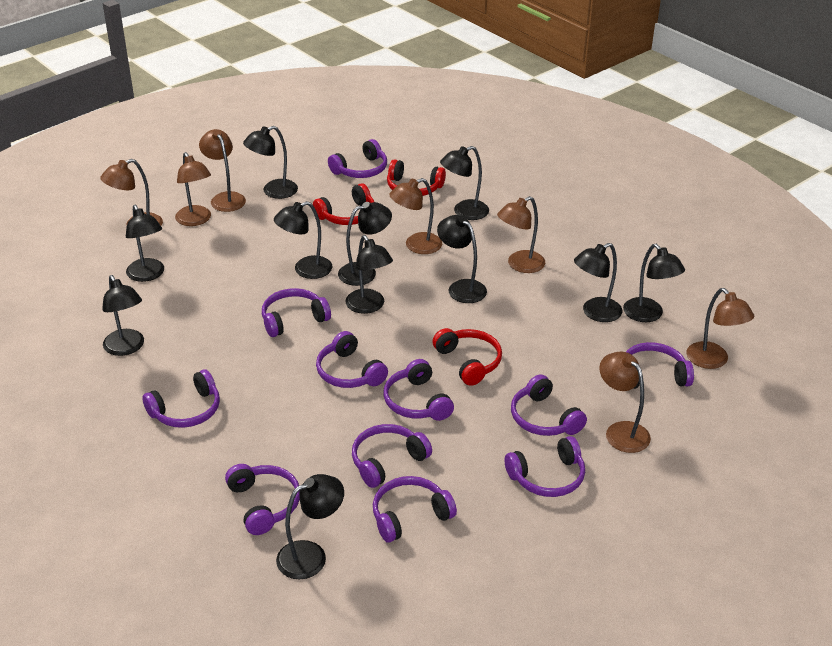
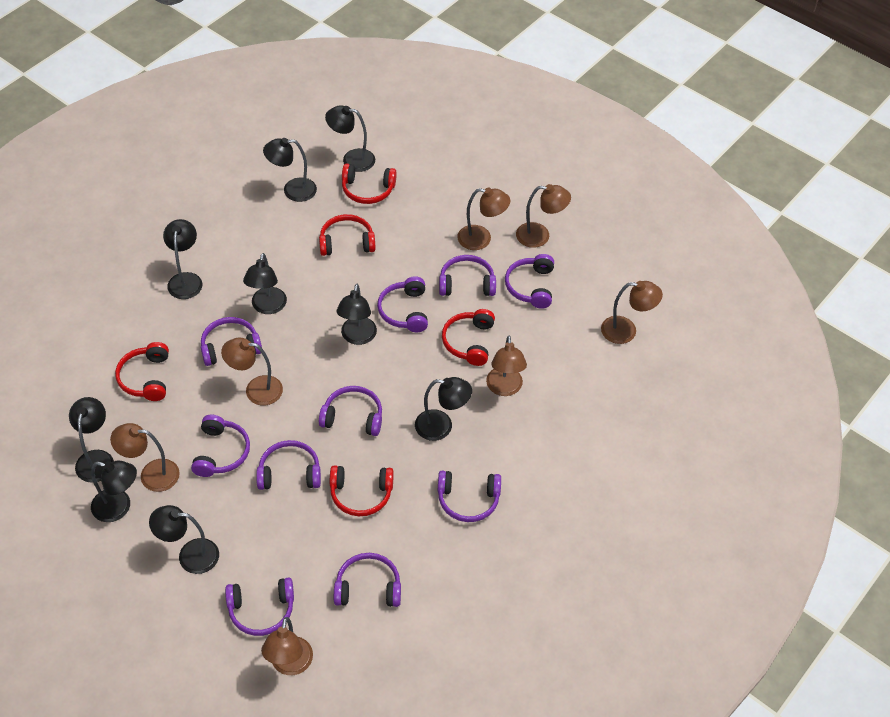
black lamp: 11 -> 9
purple headphones: 11 -> 10
red headphones: 3 -> 5

